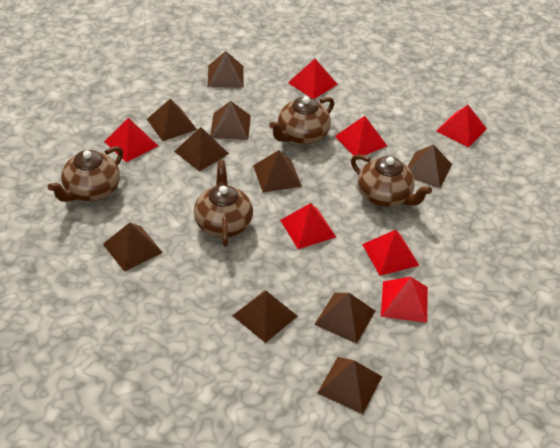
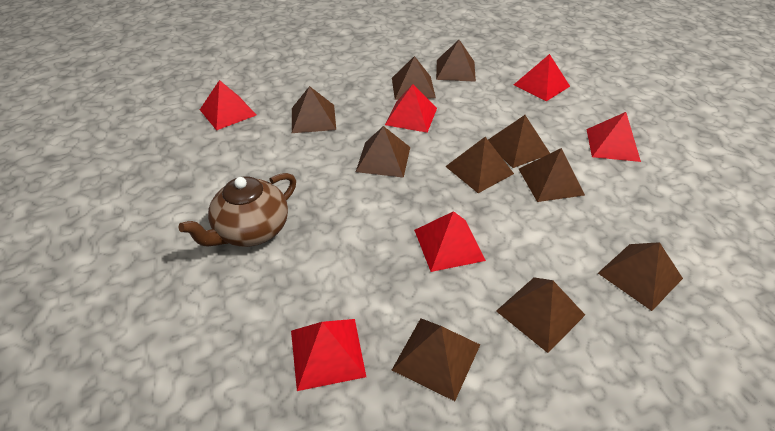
brown teapot: 4 -> 1
red pyramid: 7 -> 6

